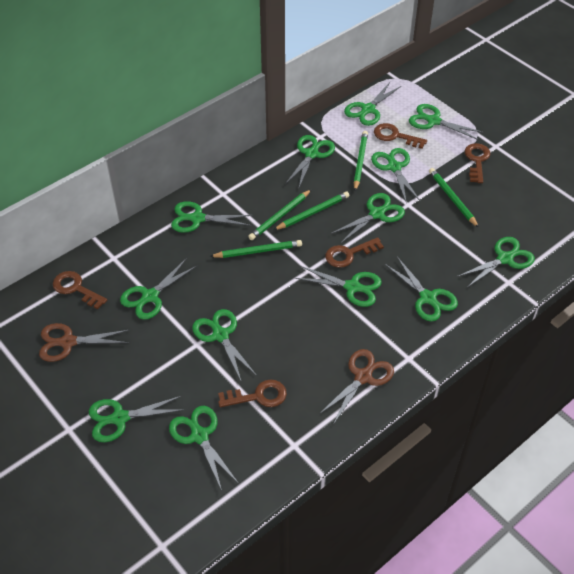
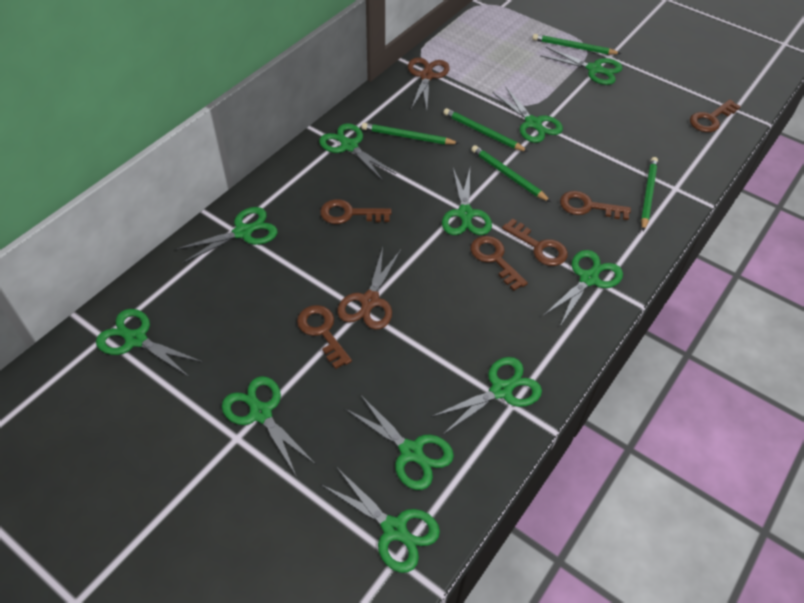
brown key: 5 -> 6
green scissors: 13 -> 11

